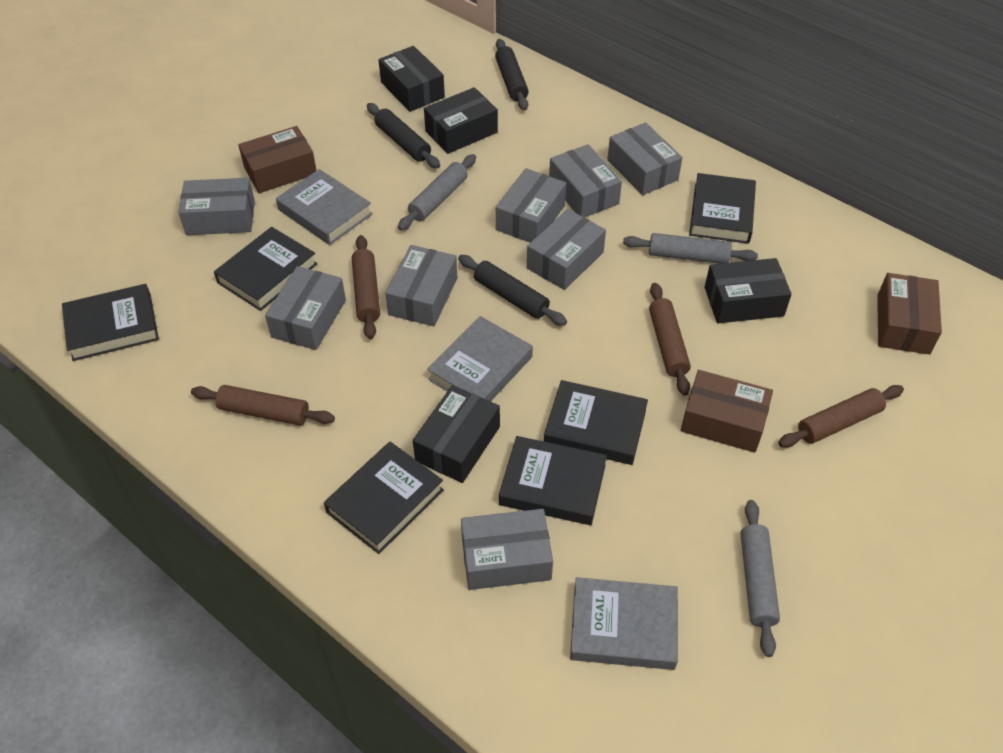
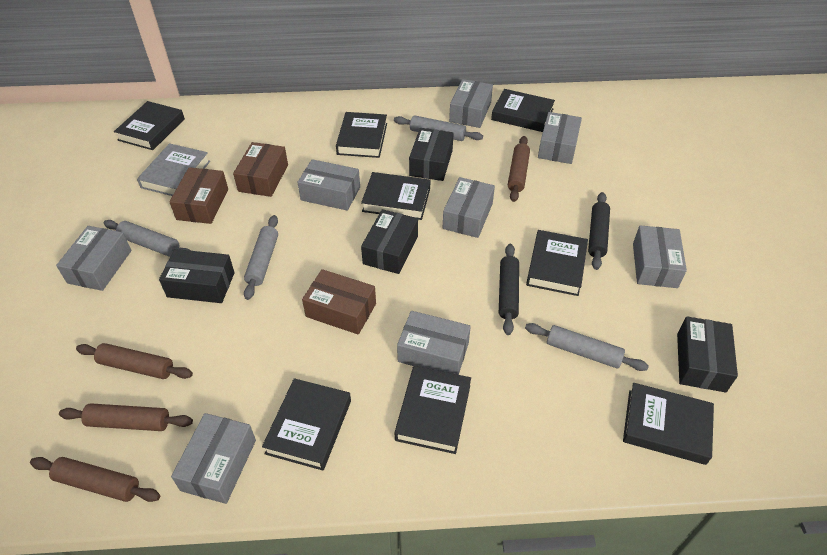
black book: 6 -> 8
black rolling pin: 3 -> 2
grey book: 3 -> 1
grey rolling pin: 3 -> 4

